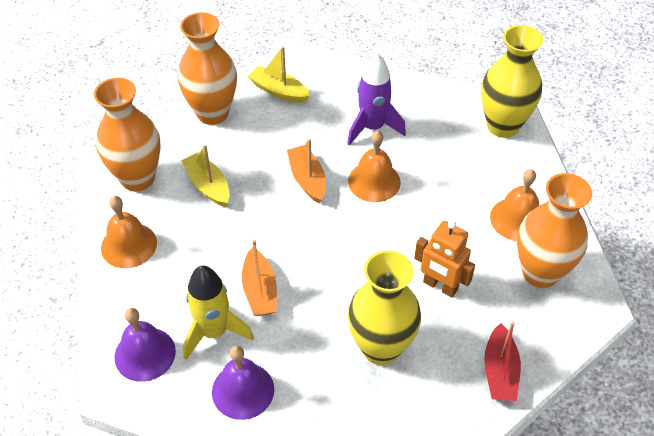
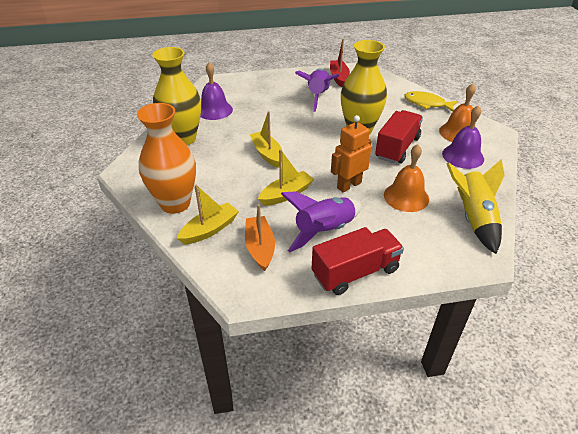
orange bell: 3 -> 2
orange boat: 2 -> 1
orange vase: 3 -> 1
purple rocket: 1 -> 2
red truck: 0 -> 2
yellow boat: 2 -> 3
yellow fish: 0 -> 1

